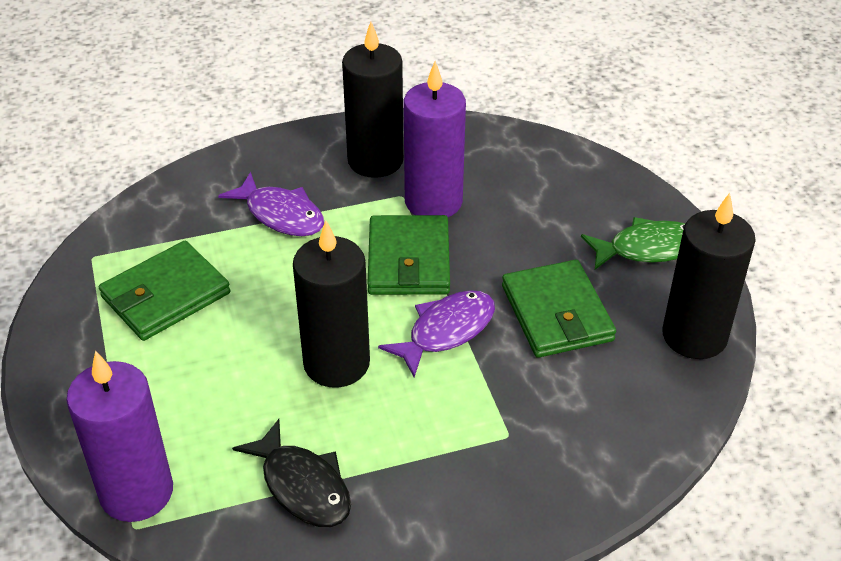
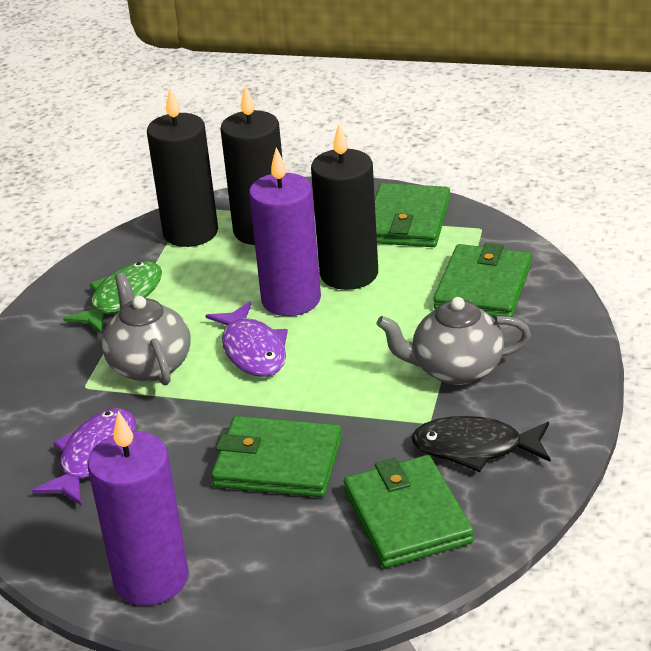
green wallet: 3 -> 4
grey teapot: 0 -> 2

